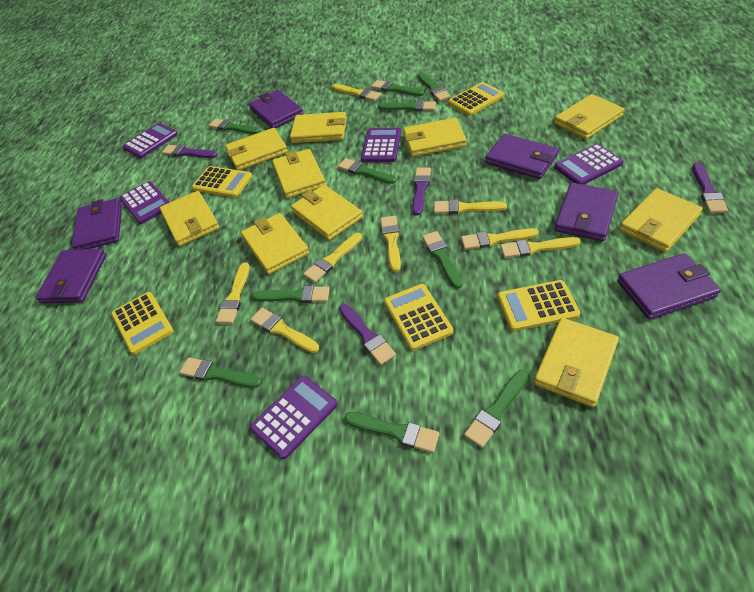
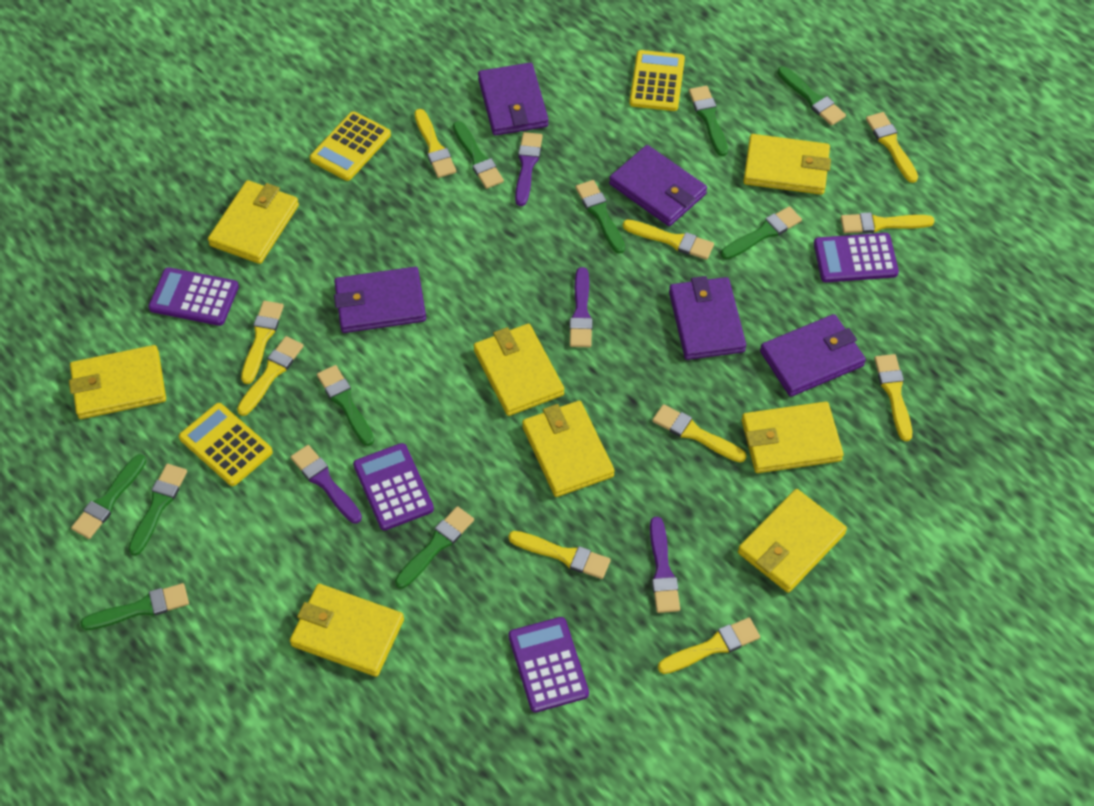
purple calculator: 5 -> 4
purple wallet: 6 -> 5
yellow brush: 8 -> 10
yellow calculator: 5 -> 3
yellow wallet: 10 -> 8

